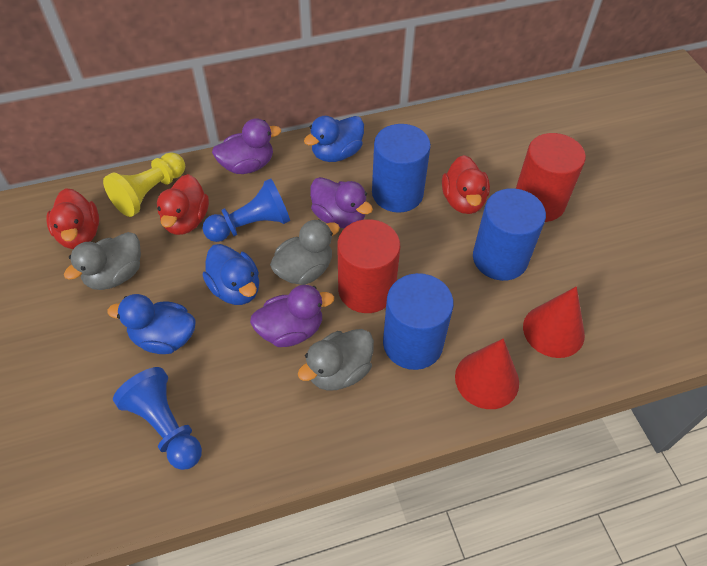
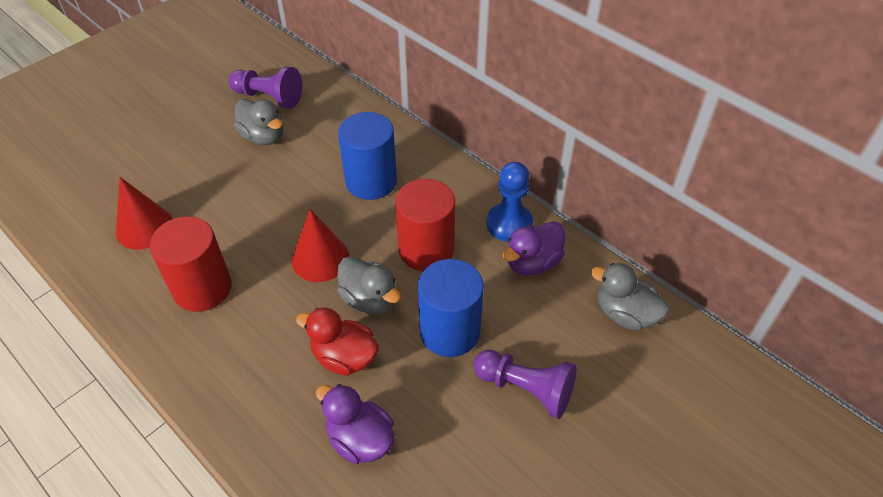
blue cylinder: 3 -> 2
blue duck: 3 -> 0
blue pawn: 2 -> 1
purple duck: 3 -> 2
purple pawn: 0 -> 2
red duck: 3 -> 1
yellow pawn: 1 -> 0

